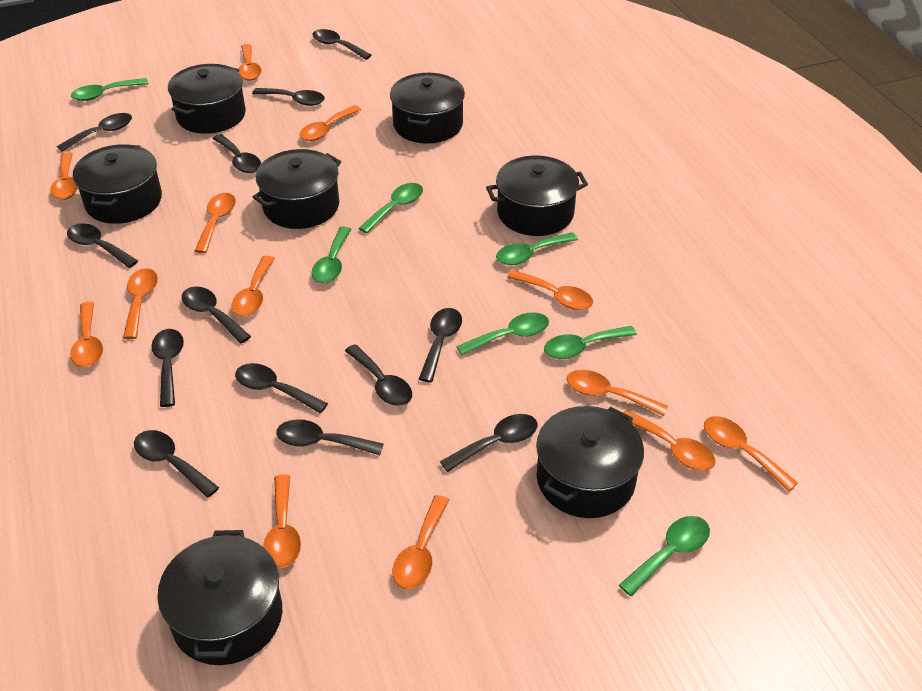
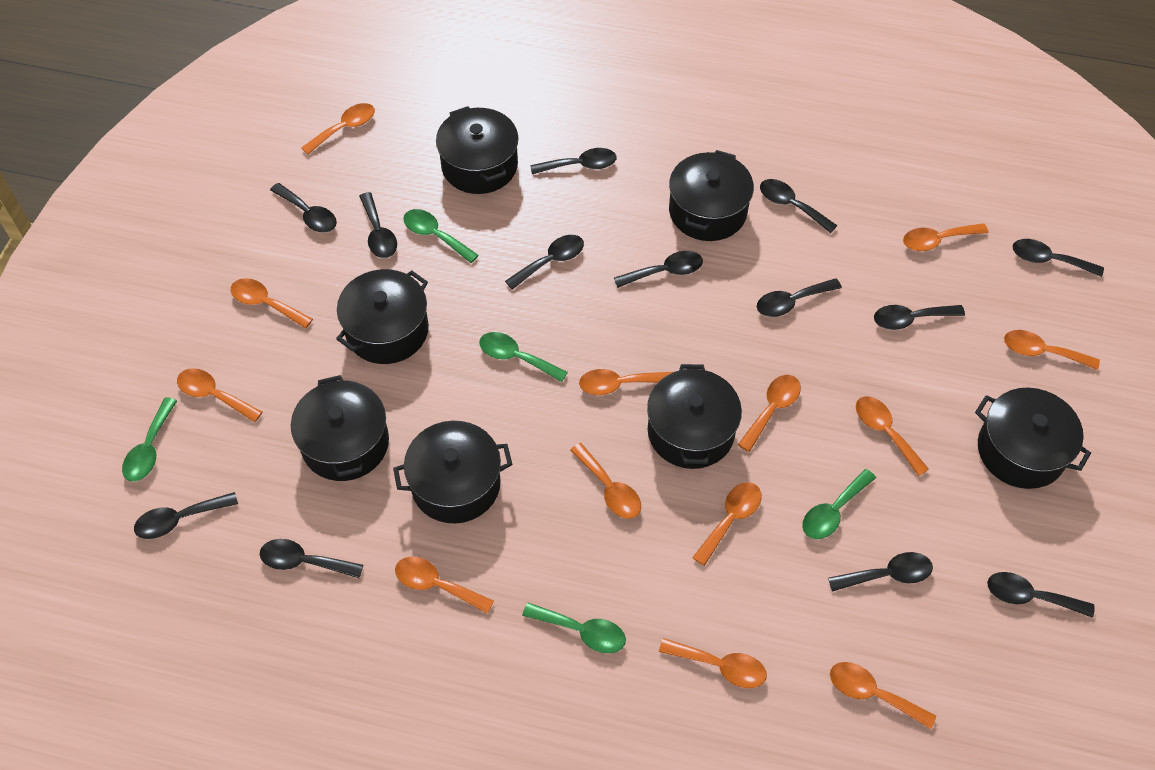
green spoon: 7 -> 5

